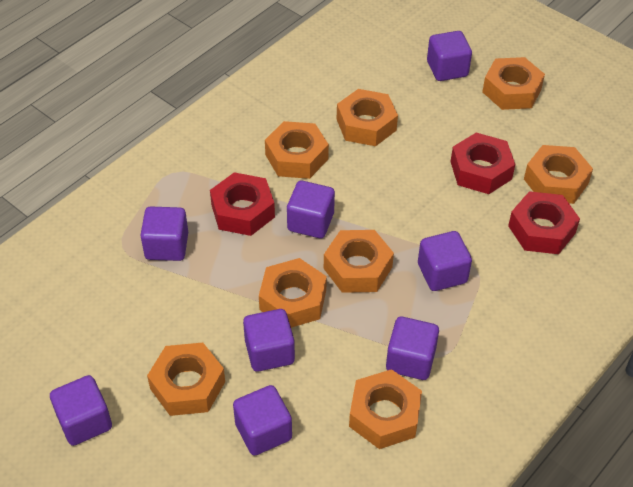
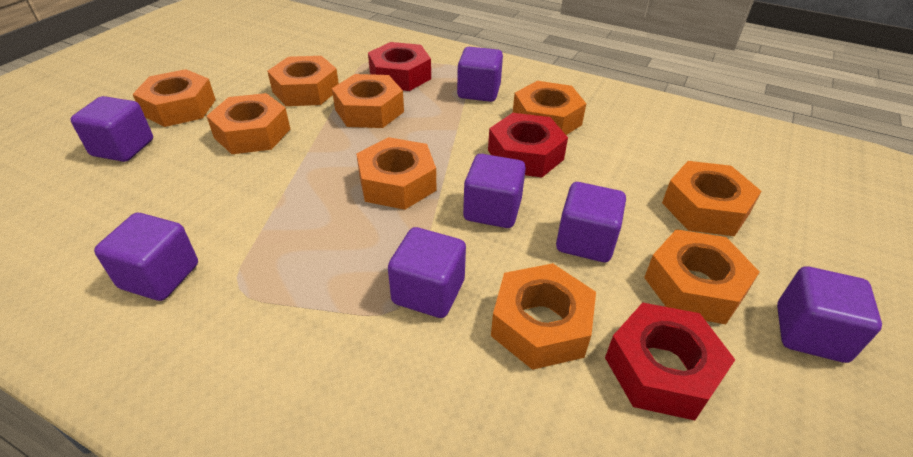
orange nut: 8 -> 9
purple cube: 8 -> 7

